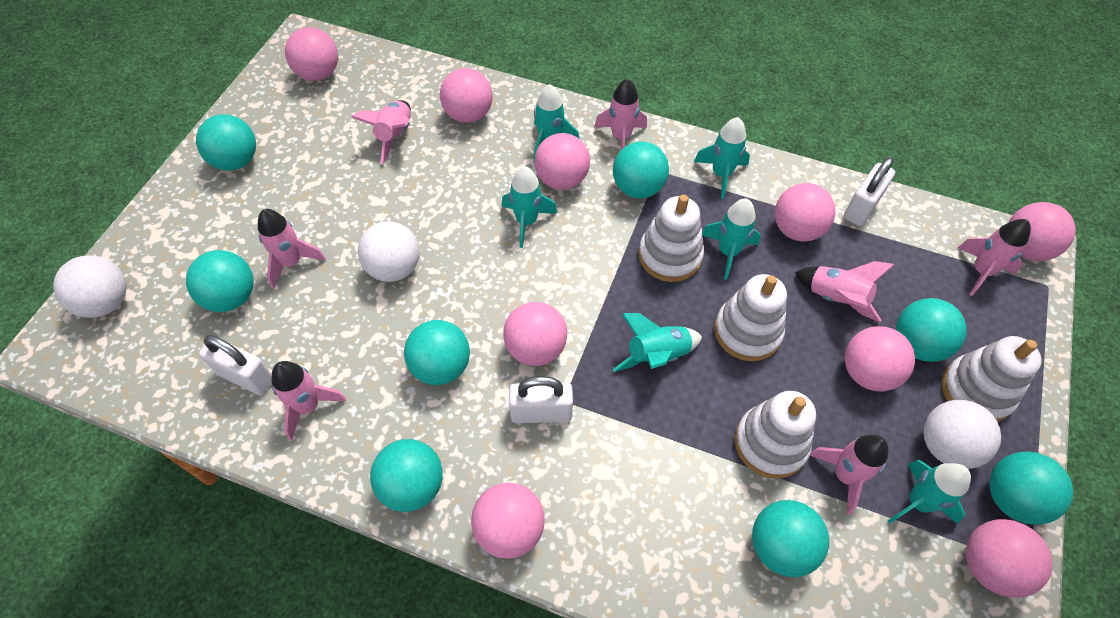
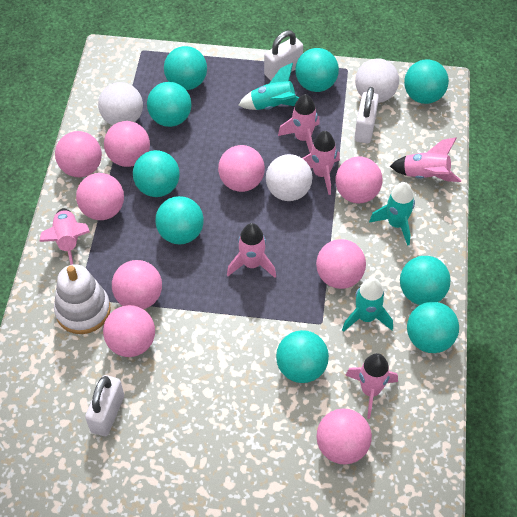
pink rocket: 7 -> 6
turquoise ball: 8 -> 9
turquoise rocket: 6 -> 3
white stacking toy: 4 -> 1

